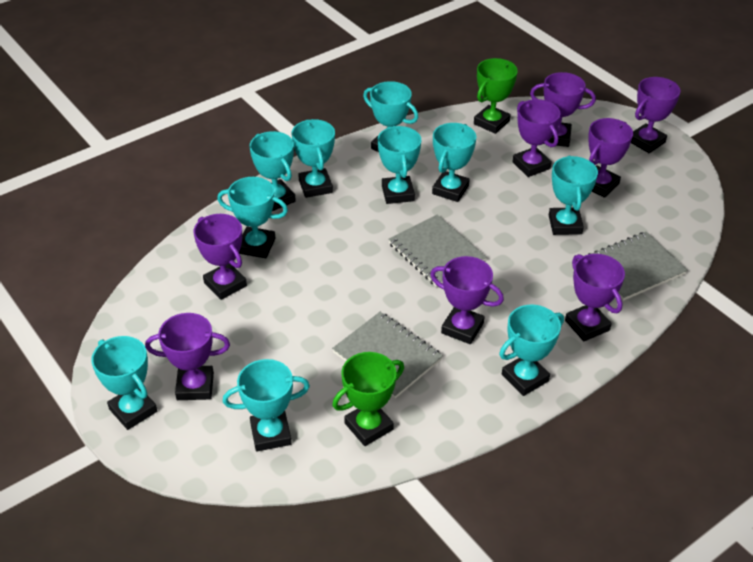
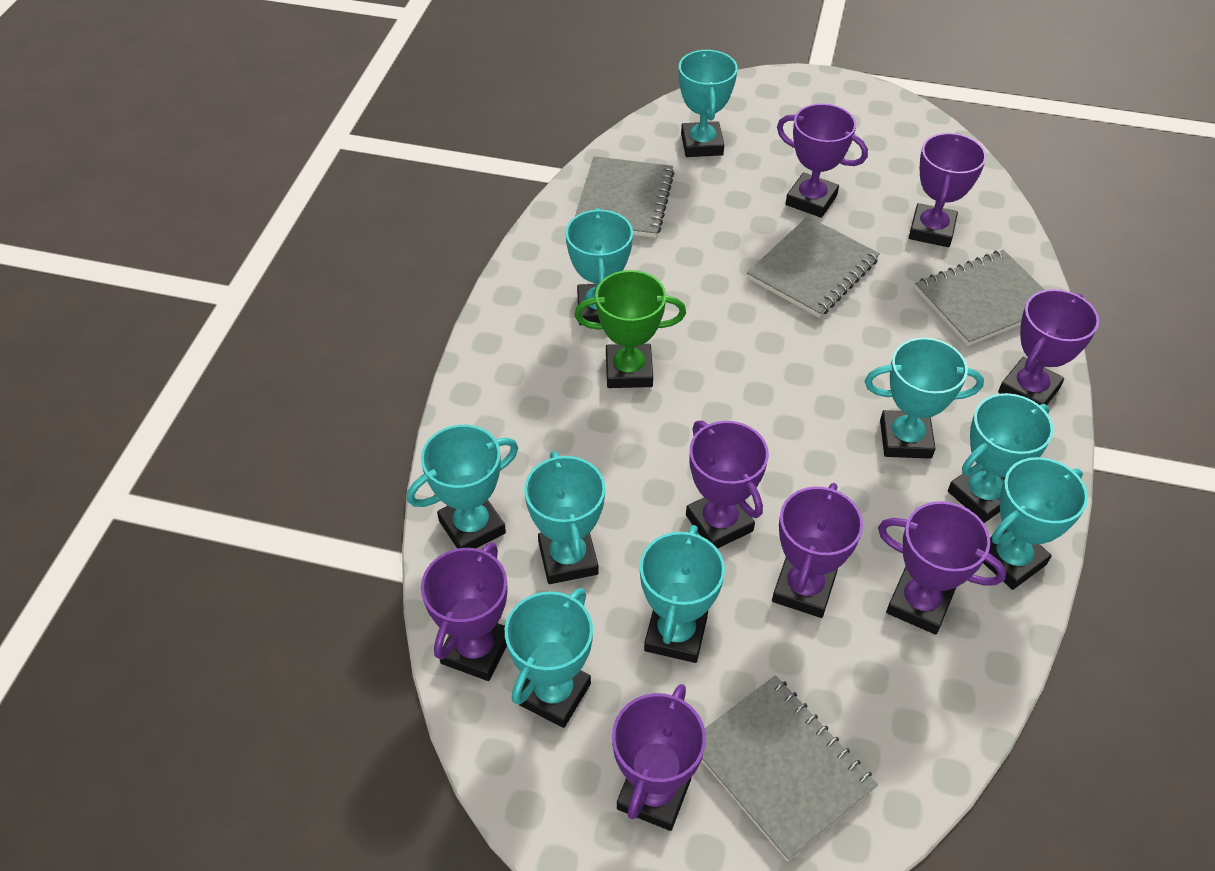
green trophy: 2 -> 1
grey notebook: 3 -> 4
turquoise trophy: 10 -> 9

